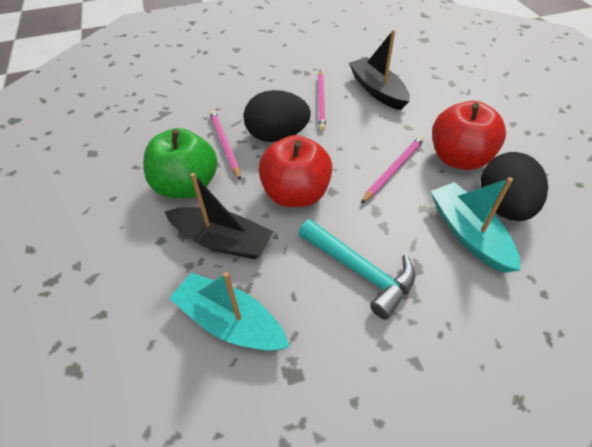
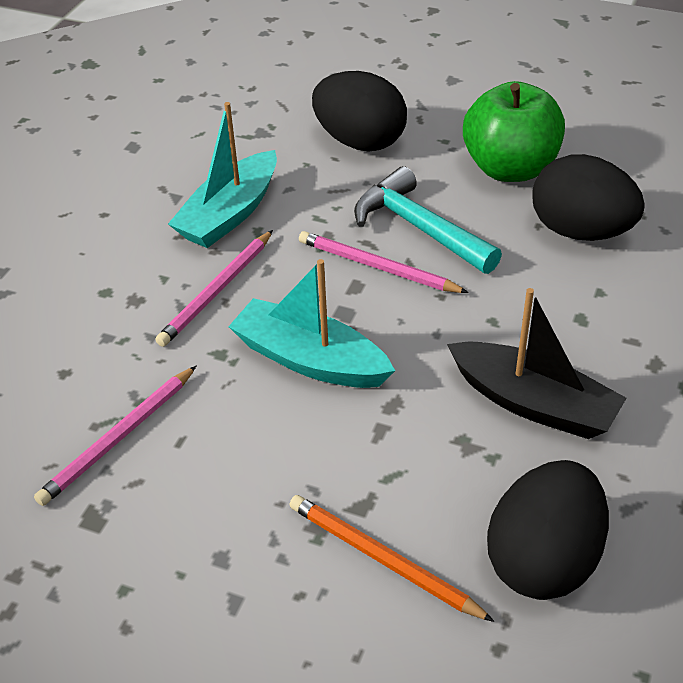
black boat: 2 -> 1
black egg: 2 -> 3
orange pencil: 0 -> 1
red apple: 2 -> 0

